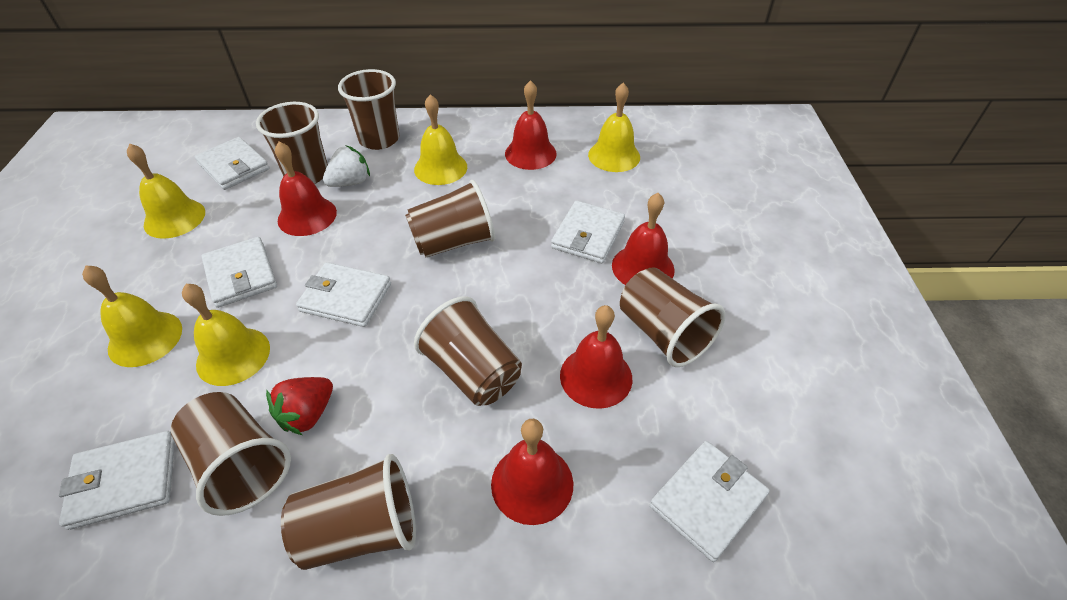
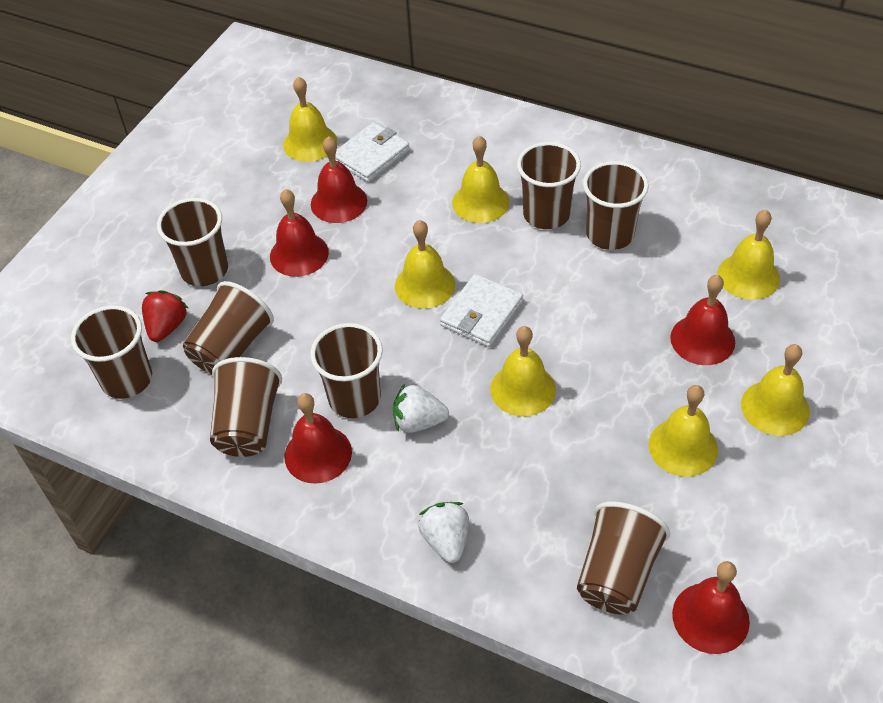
brown cup: 7 -> 8
white strawberry: 1 -> 2
white wallet: 6 -> 2
yellow bell: 5 -> 7

